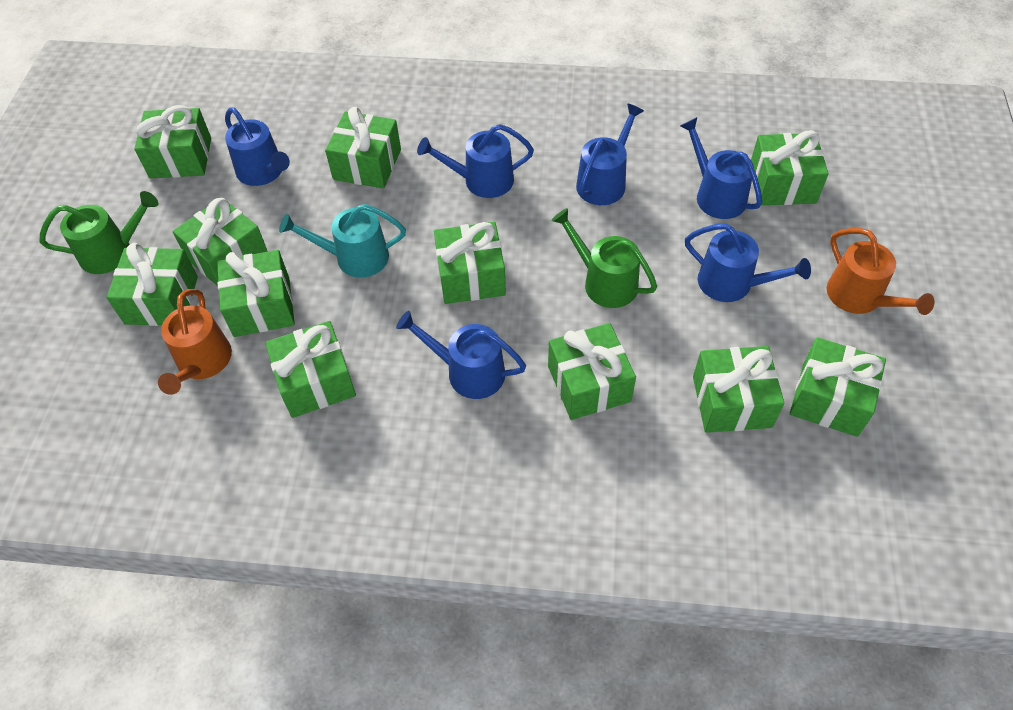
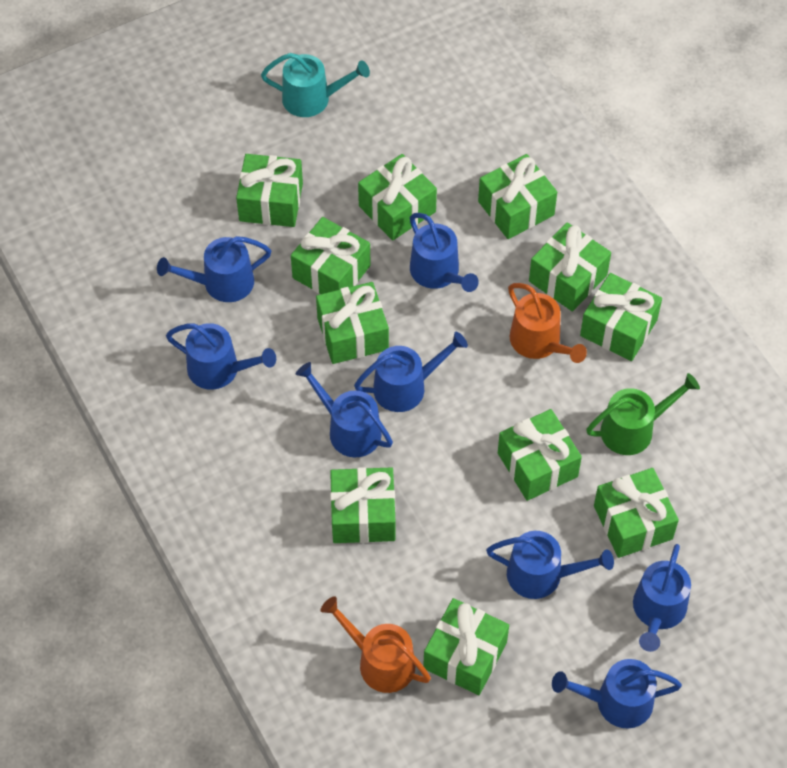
blue watering can: 6 -> 8
green watering can: 2 -> 1

